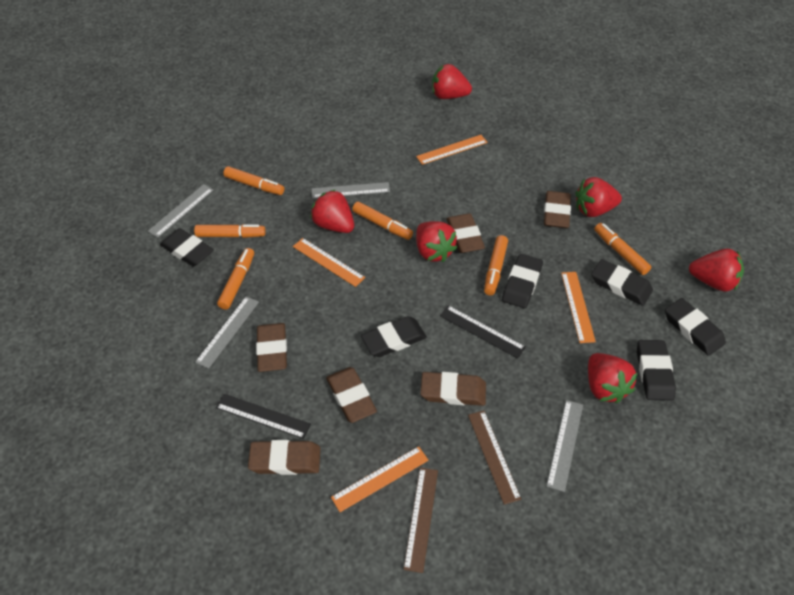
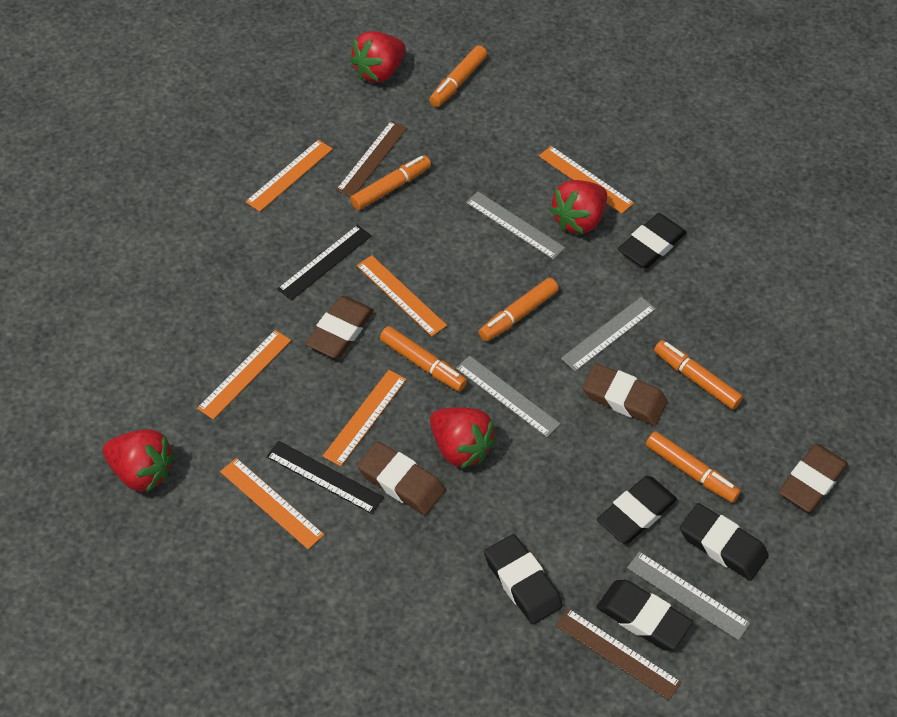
black eraser: 6 -> 5
brown eraser: 6 -> 4
orange ruler: 4 -> 6
red strawberry: 6 -> 4

